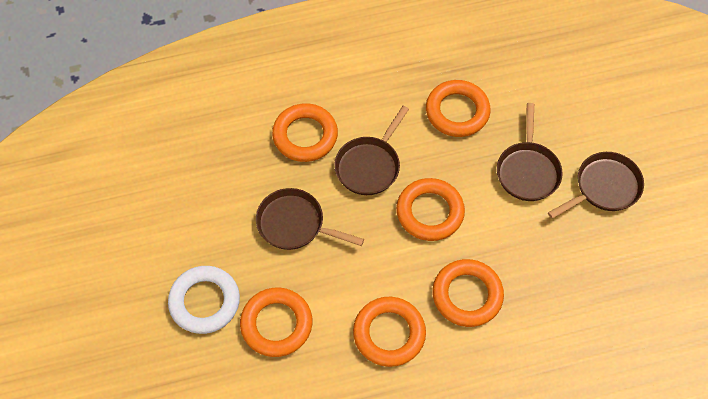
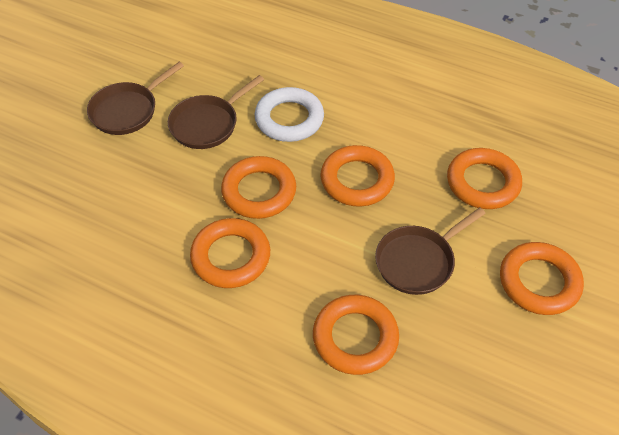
brown pan: 4 -> 3

